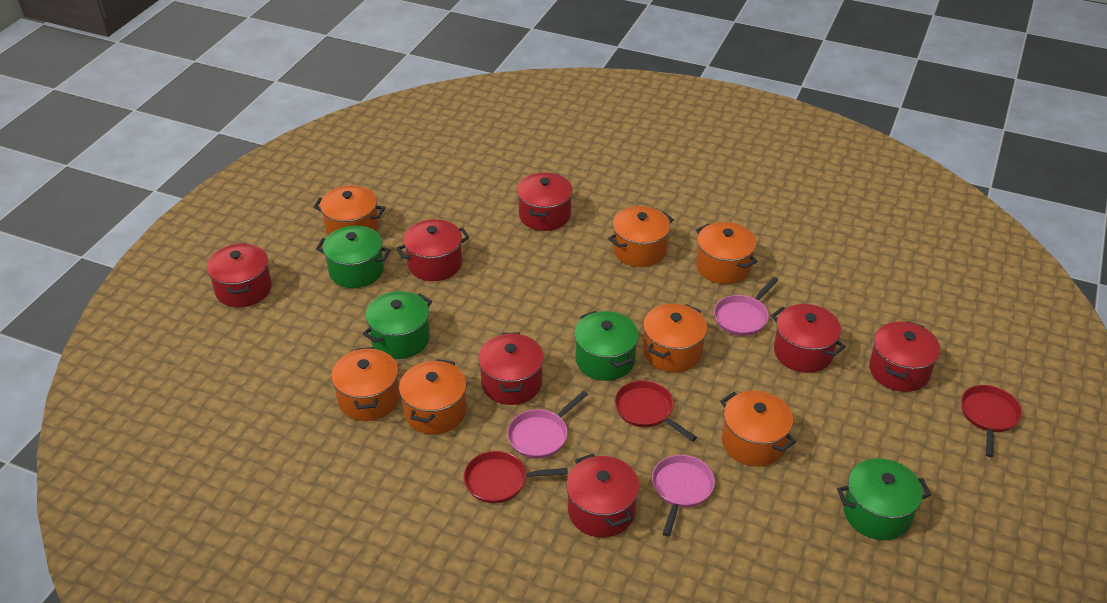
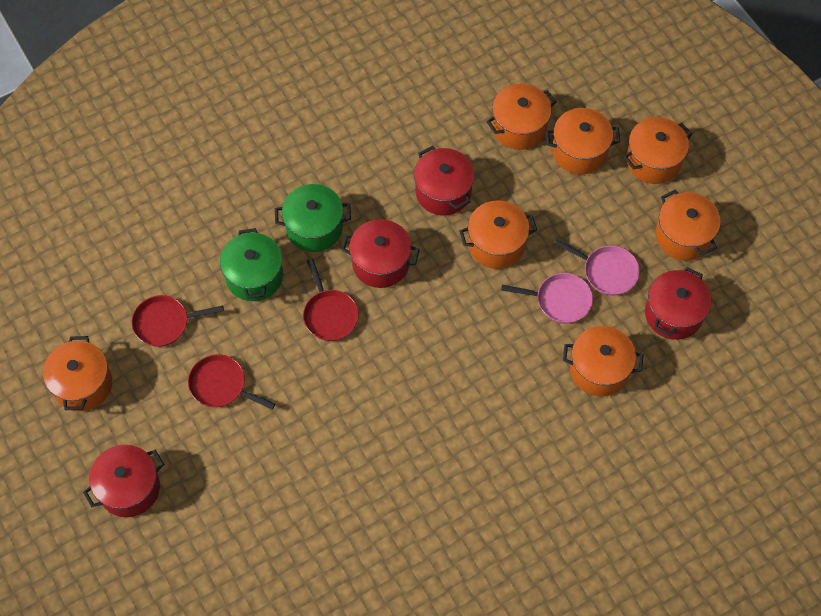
green pot: 4 -> 2
pink pan: 3 -> 2
red pot: 7 -> 4

